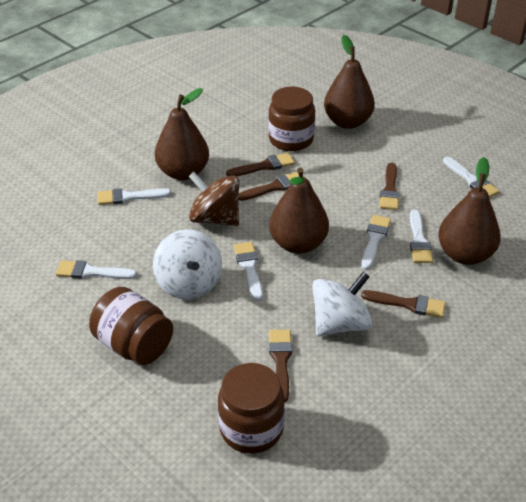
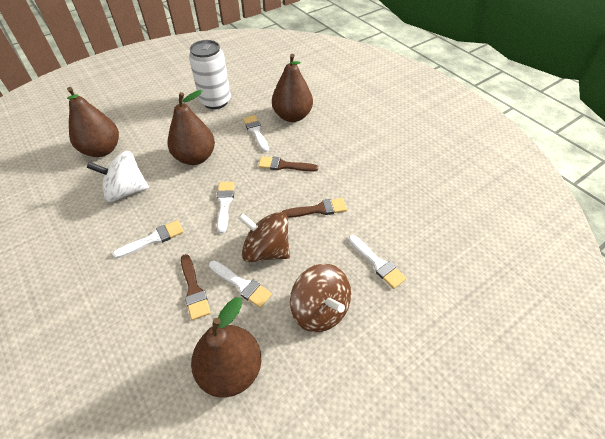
brown brush: 5 -> 3
brown jar: 3 -> 0
brown spinning top: 1 -> 2
white brush: 6 -> 5
white can: 0 -> 1
white spinning top: 2 -> 1

